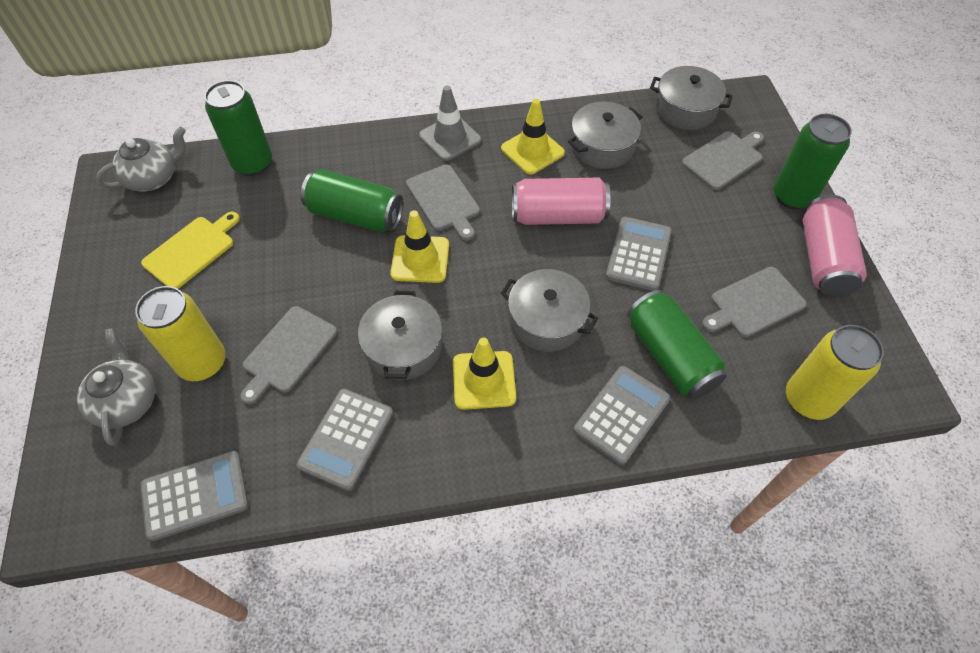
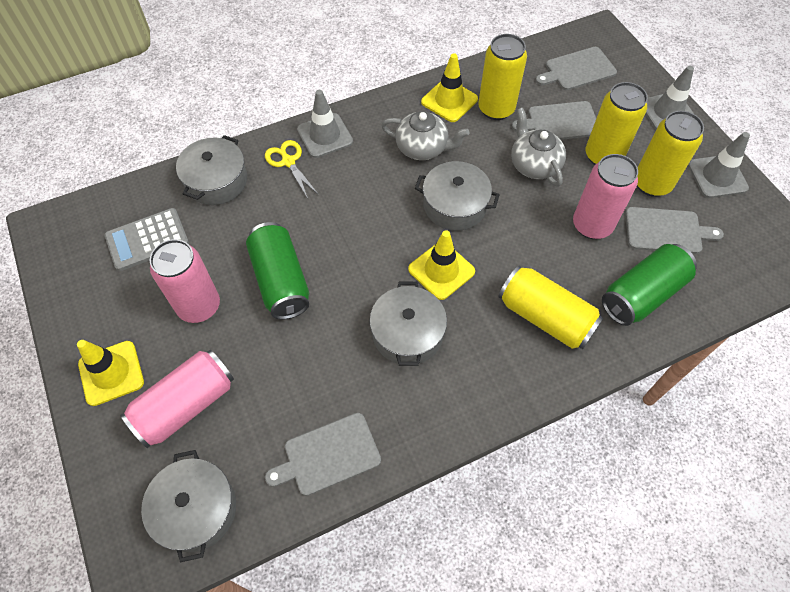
green can: 4 -> 2
grey calculator: 4 -> 1
grey traffic cone: 1 -> 3
pink can: 2 -> 3
yellow can: 2 -> 4
yellow cutting board: 1 -> 0
yellow scissors: 0 -> 1

